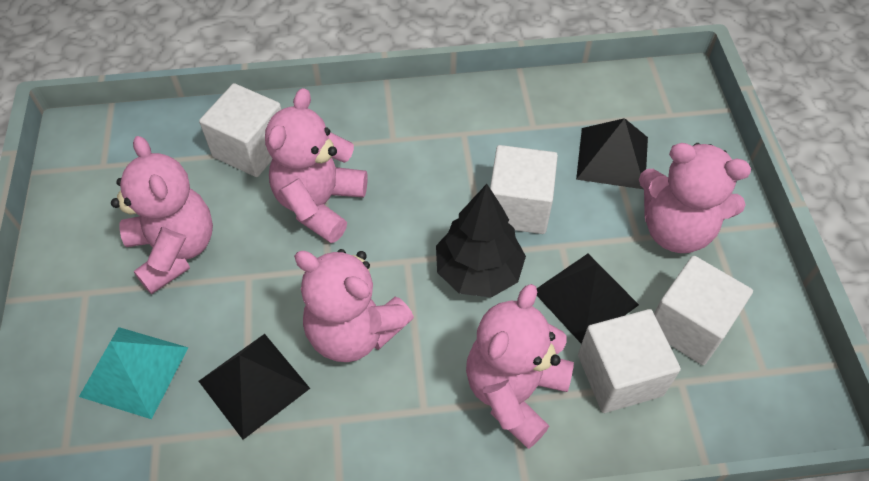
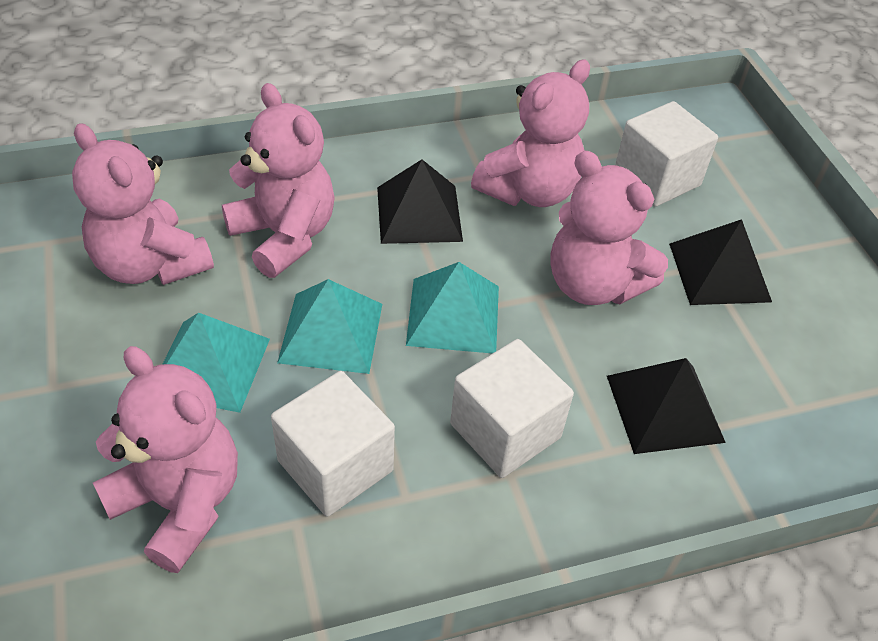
black tree: 1 -> 0
turquoise pyramid: 1 -> 3
white cube: 4 -> 3

